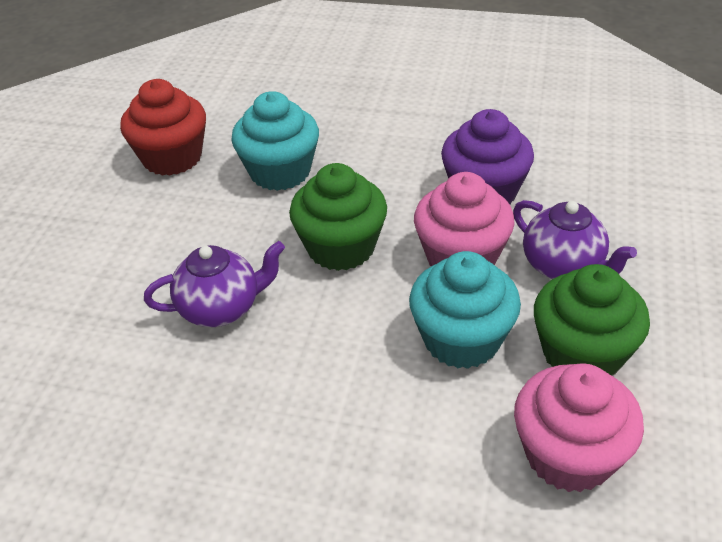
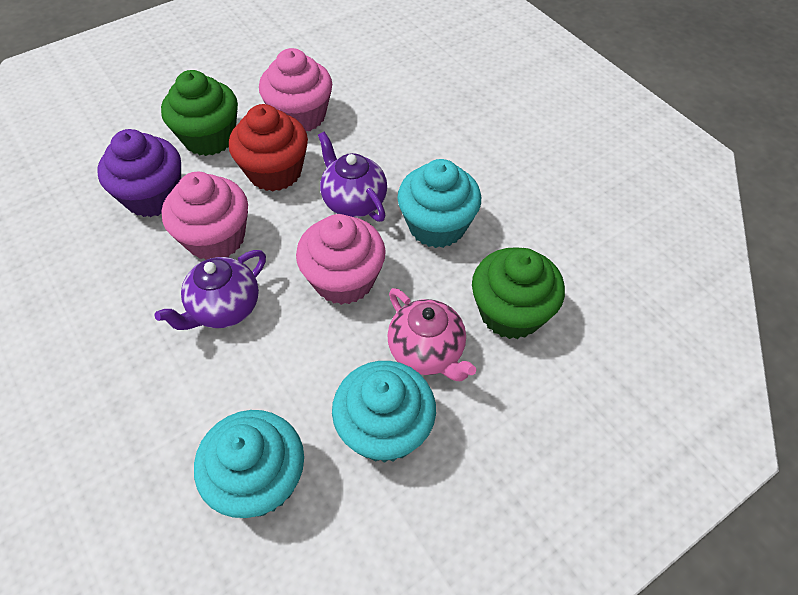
pink cupcake: 2 -> 3
pink teapot: 0 -> 1
turquoise cupcake: 2 -> 3

